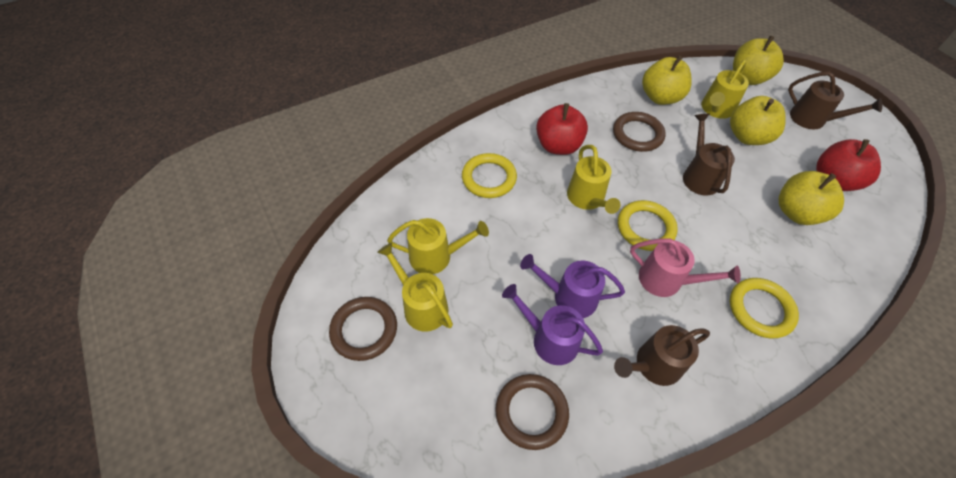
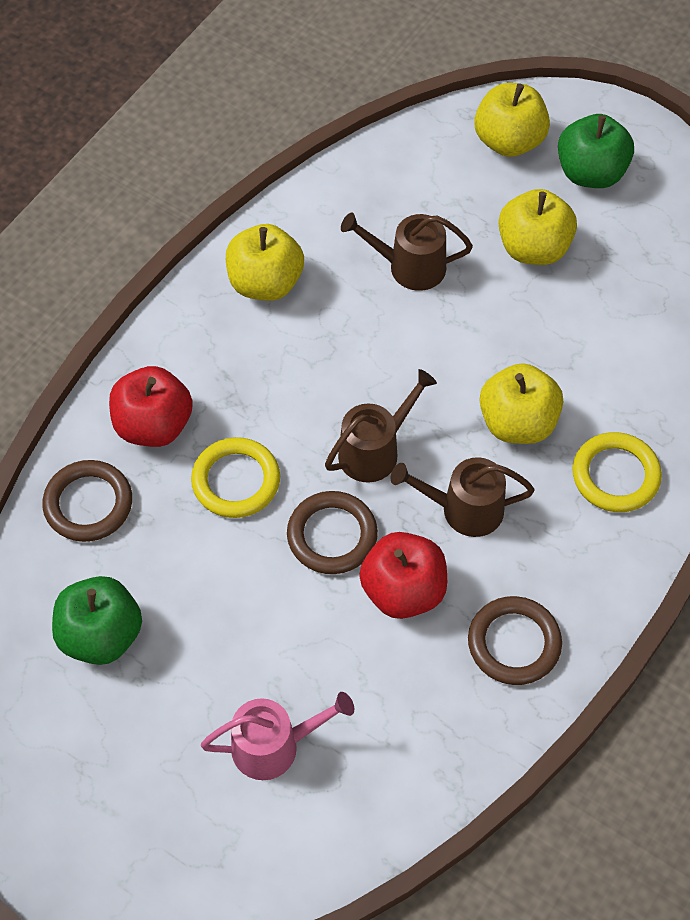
green apple: 0 -> 2
purple watering can: 2 -> 0
yellow ring: 3 -> 2
yellow watering can: 4 -> 0

